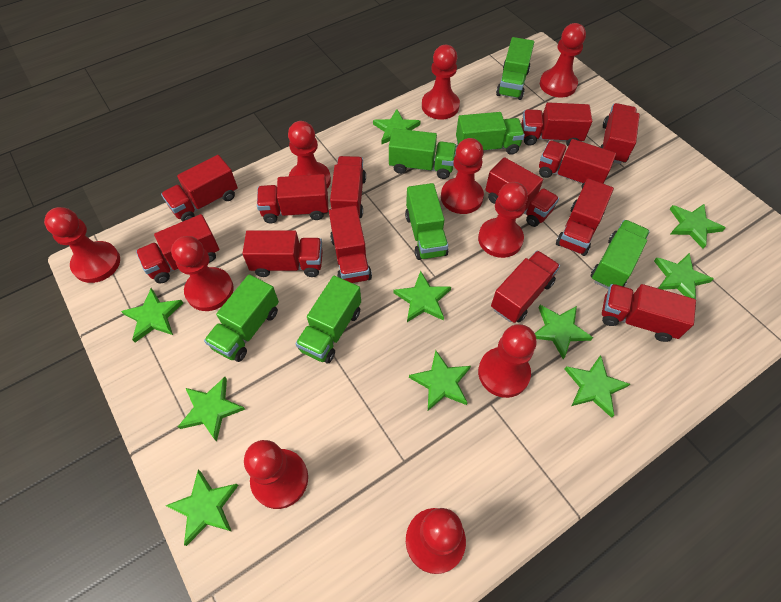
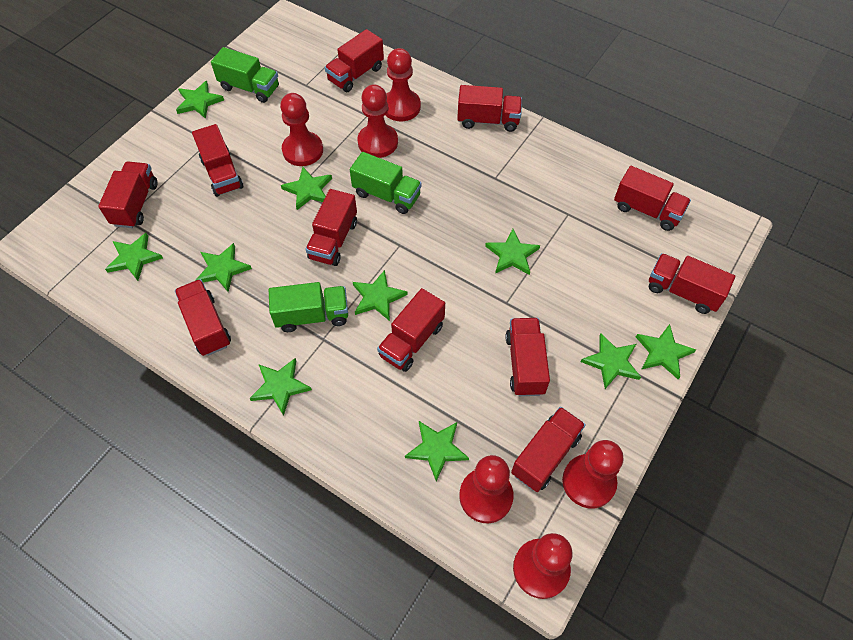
green truck: 7 -> 3
red pawn: 10 -> 6
red truck: 13 -> 11

